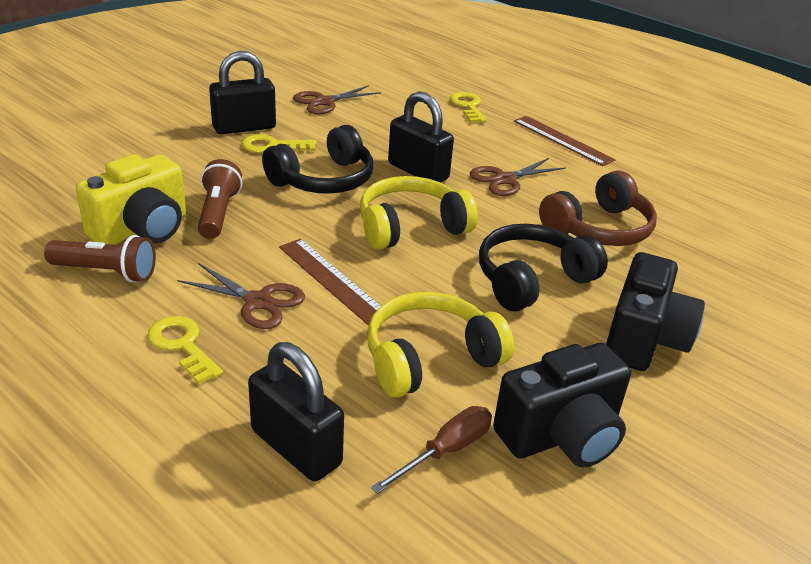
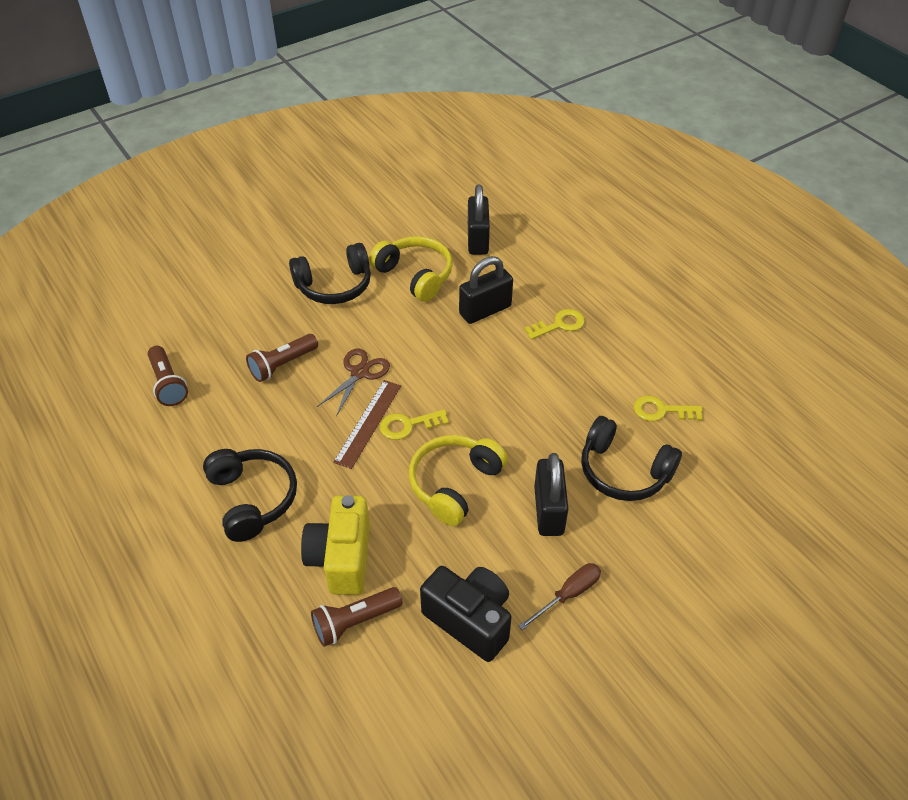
black camera: 2 -> 1
black headphones: 2 -> 3
brown flashlight: 2 -> 3
brown headphones: 1 -> 0
brown ruler: 2 -> 1
brown scissors: 3 -> 1

